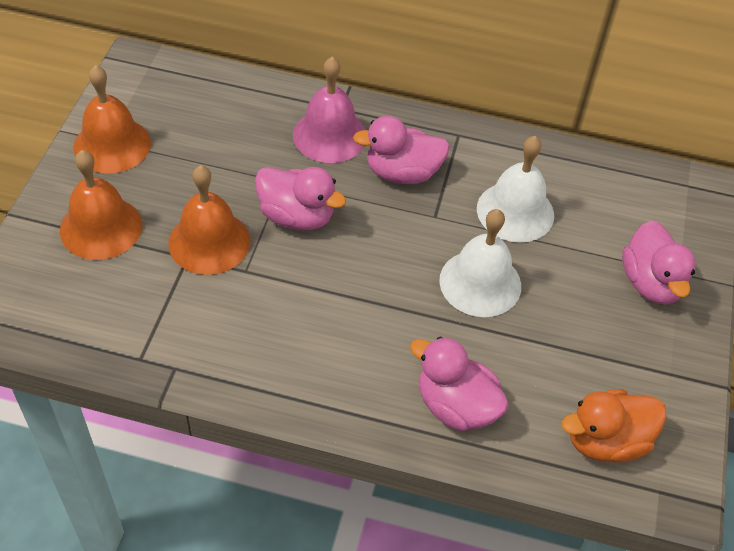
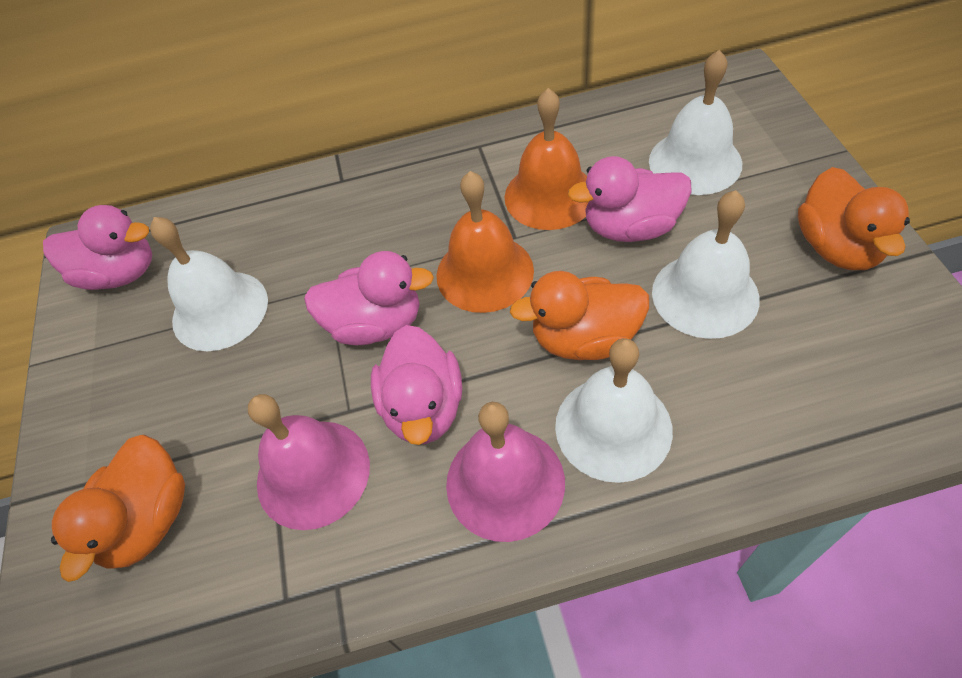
orange bell: 3 -> 2
orange duck: 1 -> 3
pink bell: 1 -> 2
white bell: 2 -> 4

